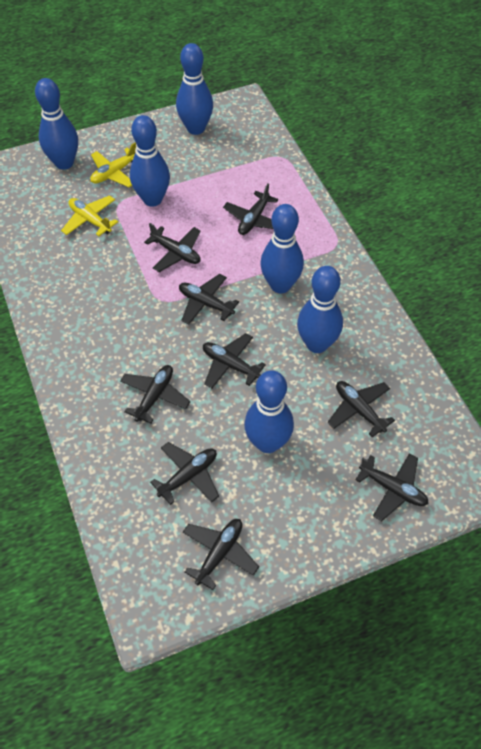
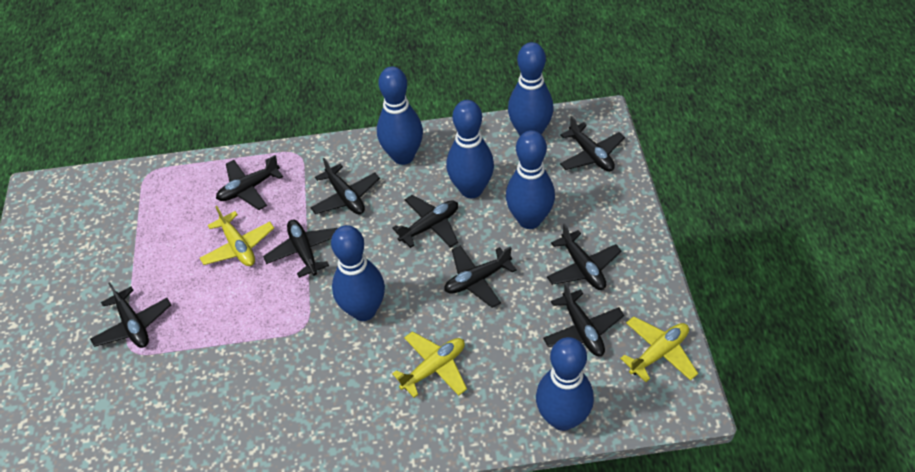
yellow plane: 2 -> 3

